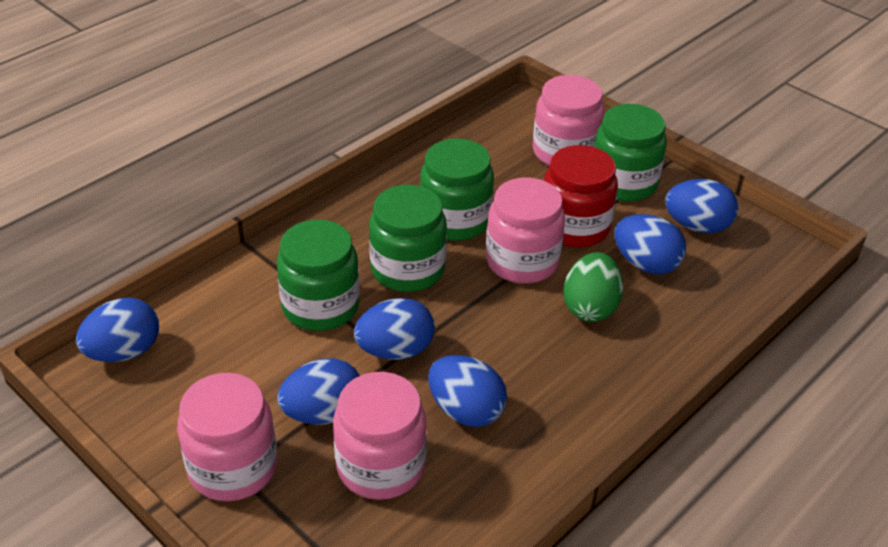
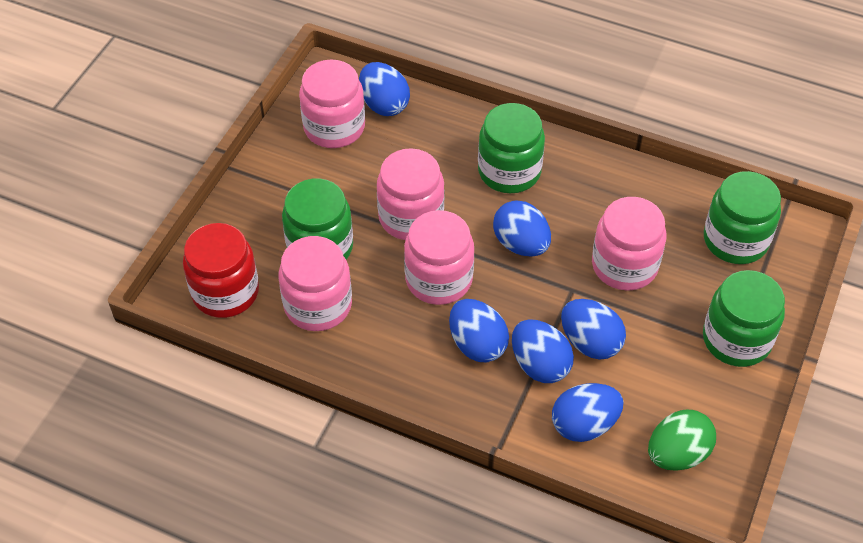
pink jar: 4 -> 5

